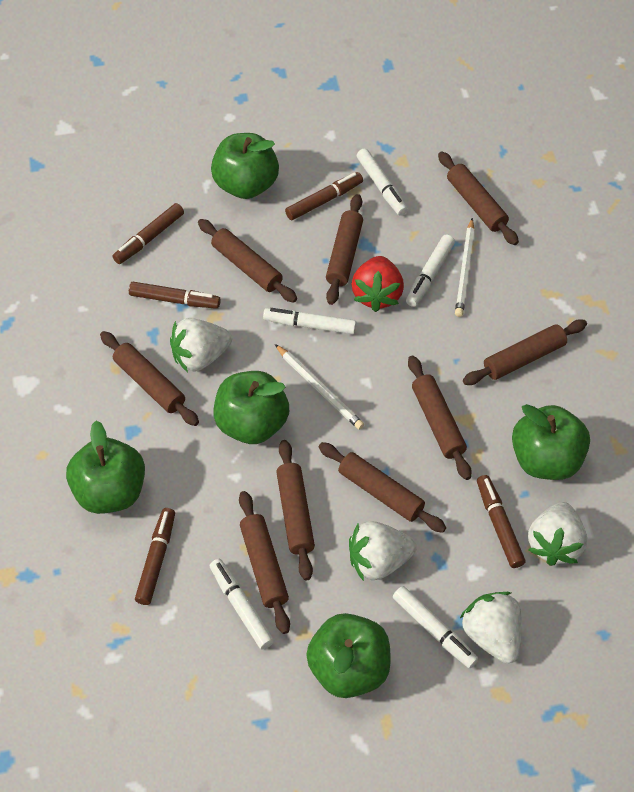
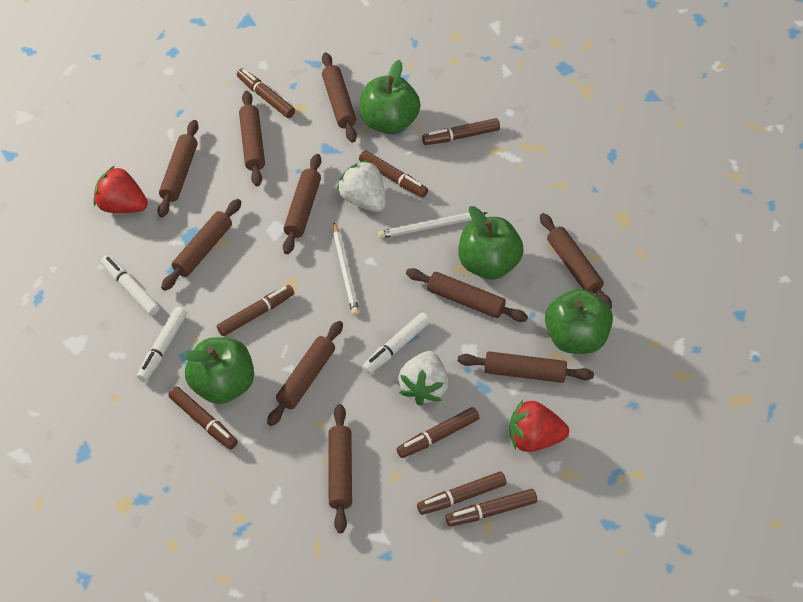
brown marker: 5 -> 8
brown rolling pin: 9 -> 10
green apple: 5 -> 4
red strawberry: 1 -> 2
white marker: 5 -> 3
white strawberry: 4 -> 2

